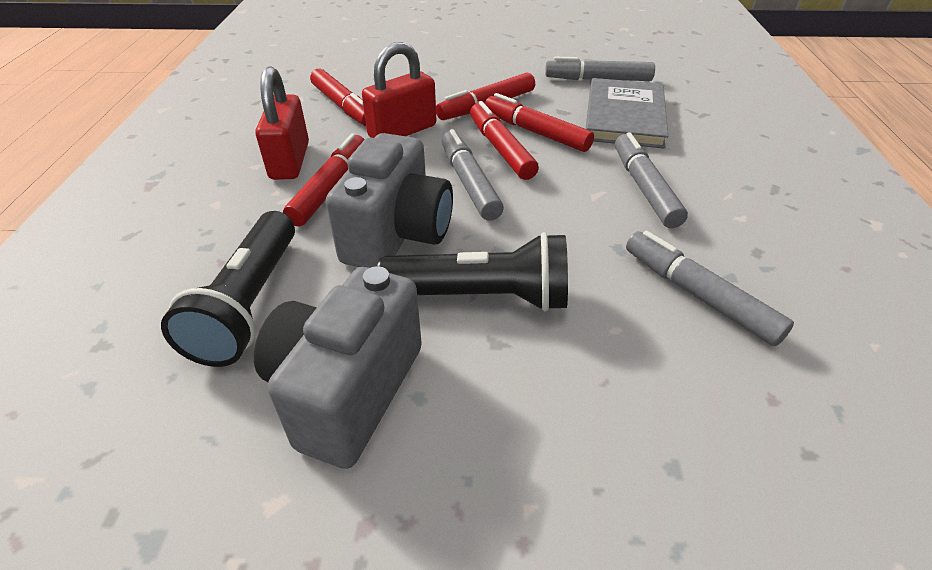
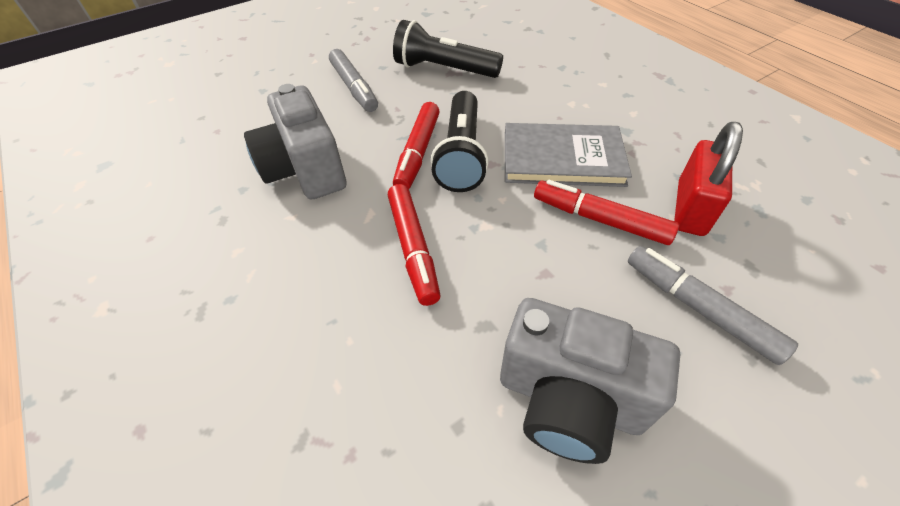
grey marker: 4 -> 2
red marker: 5 -> 3
red padlock: 2 -> 1

